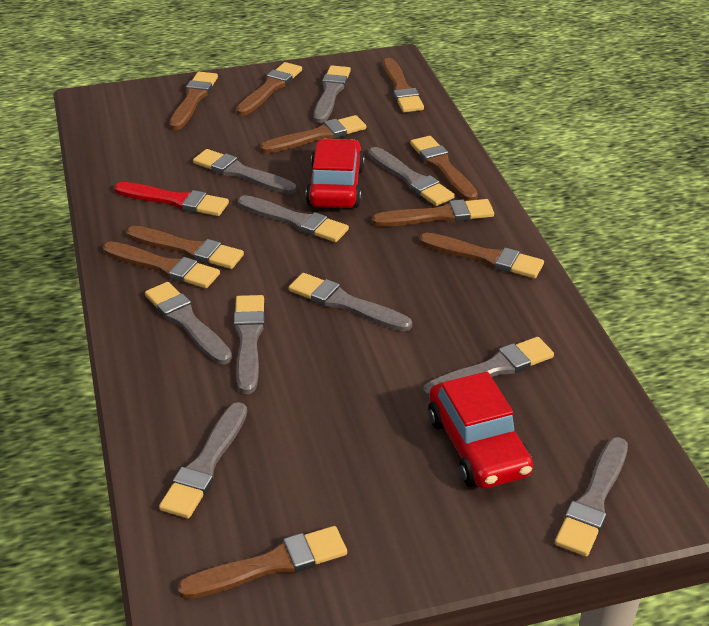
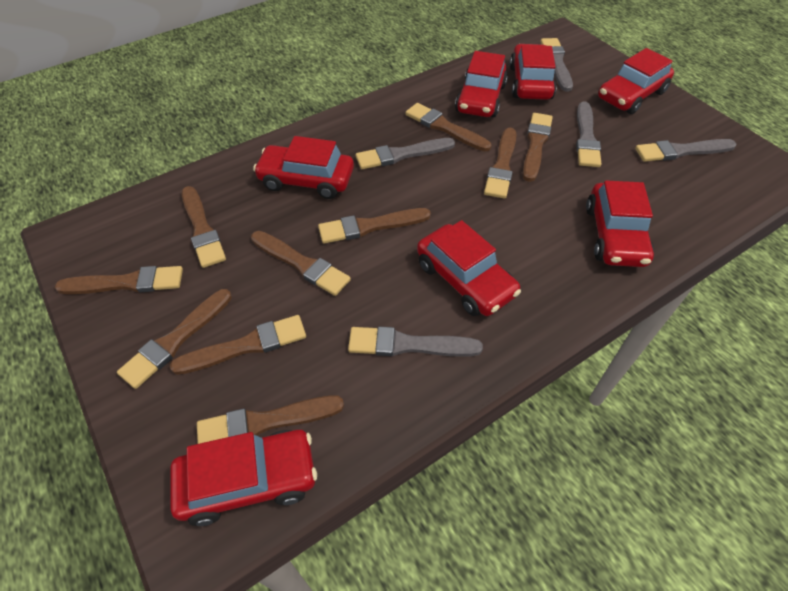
grey brush: 10 -> 5
red brush: 1 -> 0
red car: 2 -> 7

